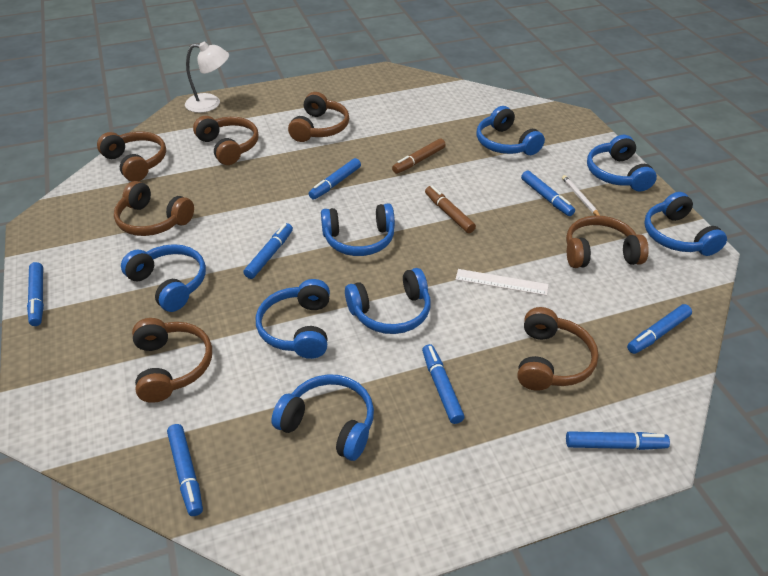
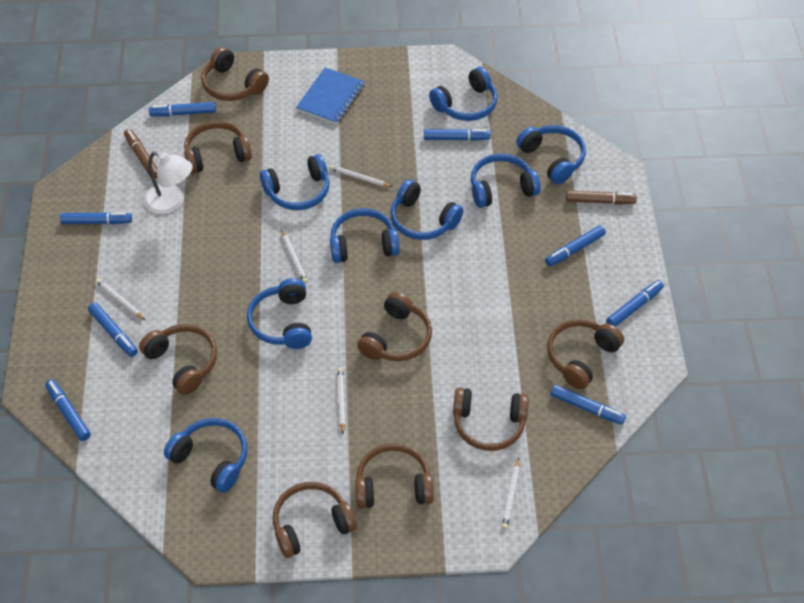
blue notebook: 0 -> 1
brown headphones: 7 -> 8
white pencil: 1 -> 5
white ruler: 1 -> 0

